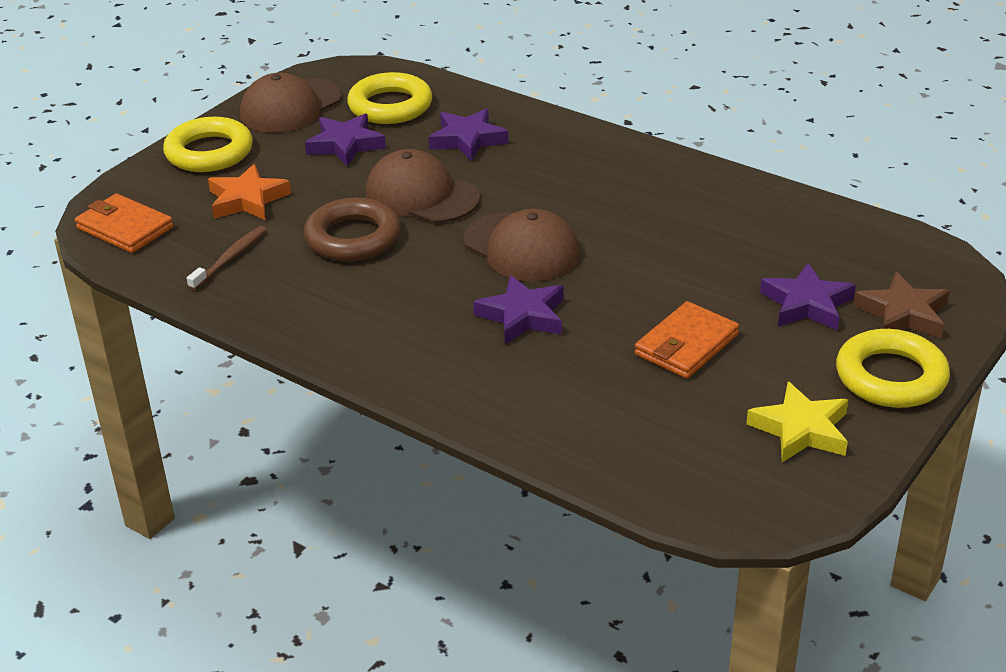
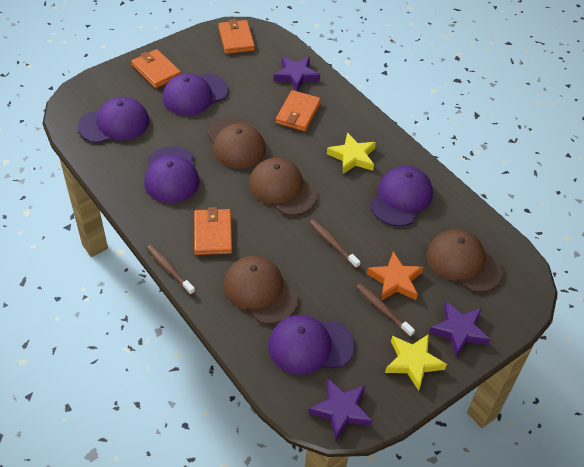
brown cap: 3 -> 4
brown ring: 1 -> 0
brown star: 1 -> 0
brown toothbrush: 1 -> 3
orange wallet: 2 -> 4
purple cap: 0 -> 5
purple star: 4 -> 3
yellow ring: 3 -> 0
yellow star: 1 -> 2

